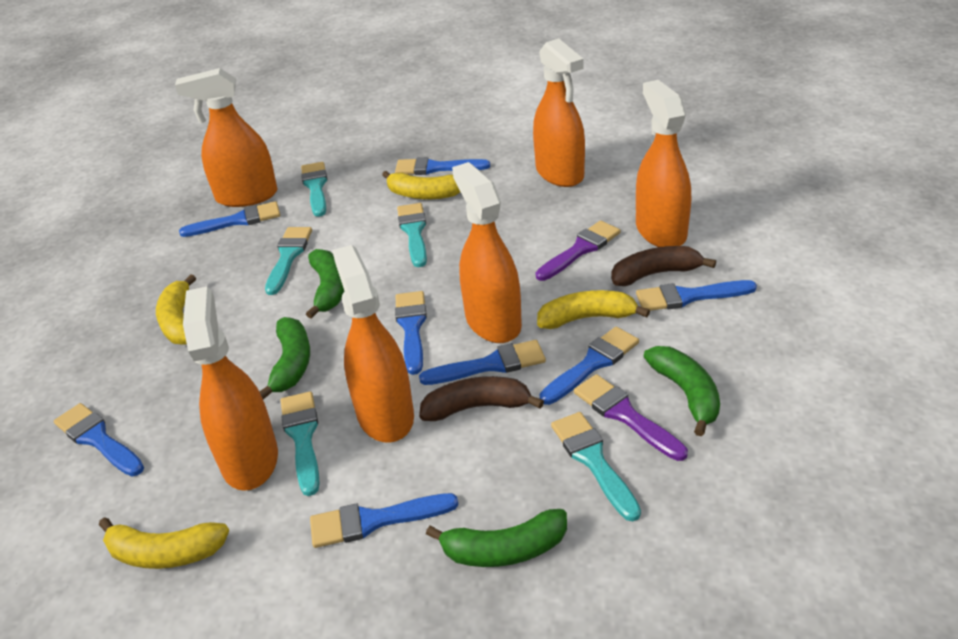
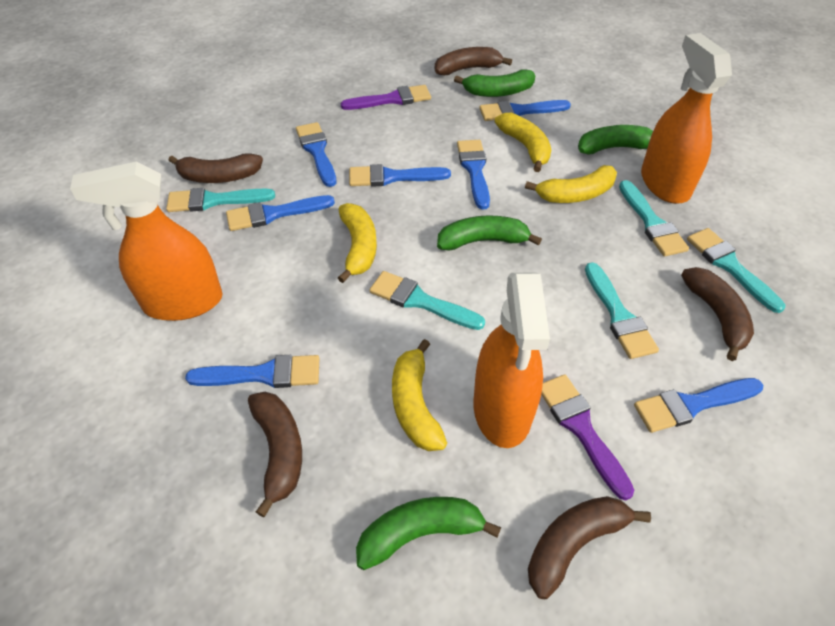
blue brush: 8 -> 7
brown banana: 2 -> 5
orange spray bottle: 6 -> 3

